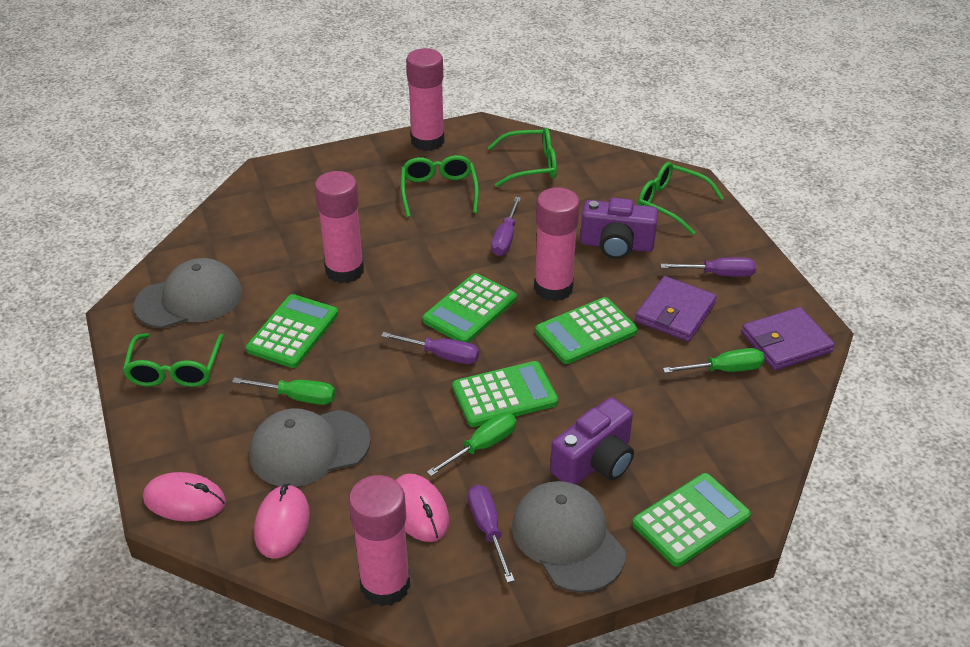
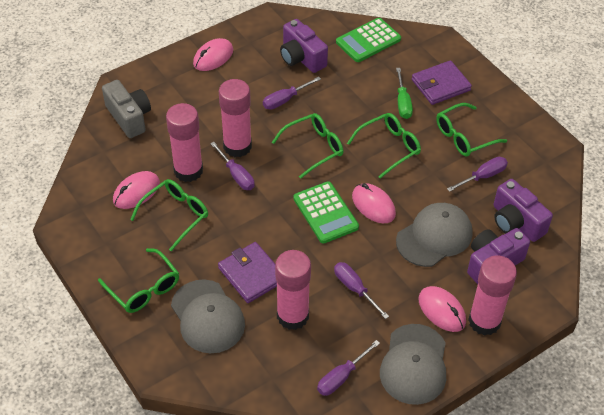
green calculator: 5 -> 2
green glasses: 4 -> 5
green screwdriver: 3 -> 1
grey camera: 0 -> 1
pink mouse: 3 -> 4
purple camera: 2 -> 3
purple screwdriver: 4 -> 5

